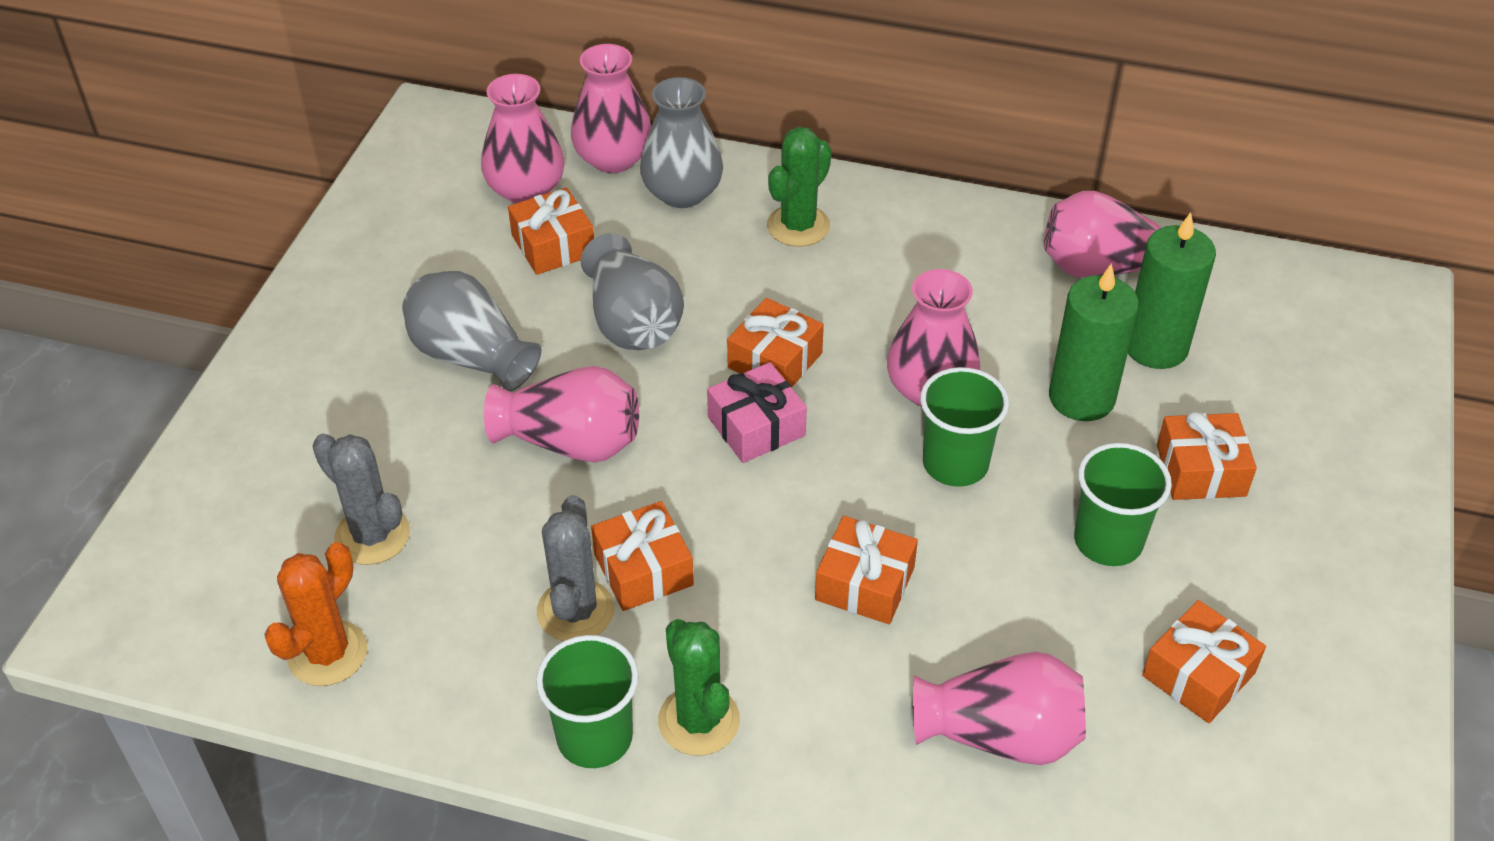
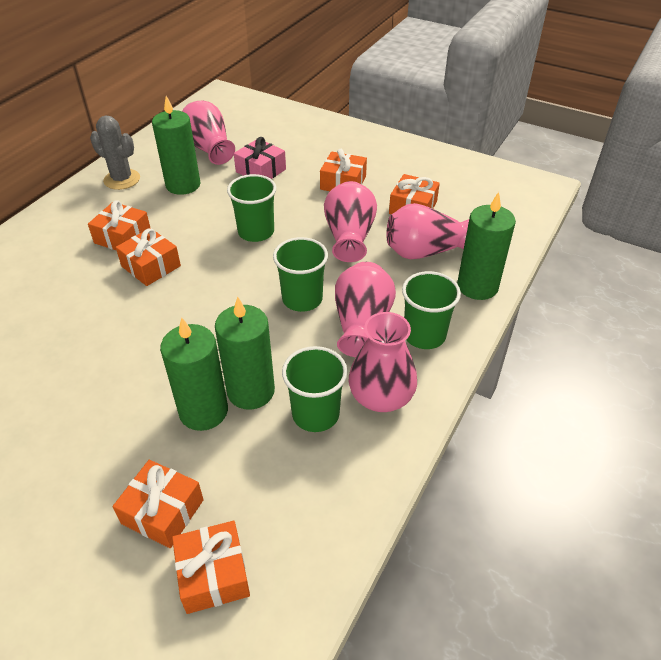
green cactus: 2 -> 0
green candle: 2 -> 4
green cup: 3 -> 4
grey cactus: 2 -> 1
grey vase: 3 -> 0
orange cactus: 1 -> 0
pink vase: 6 -> 5

